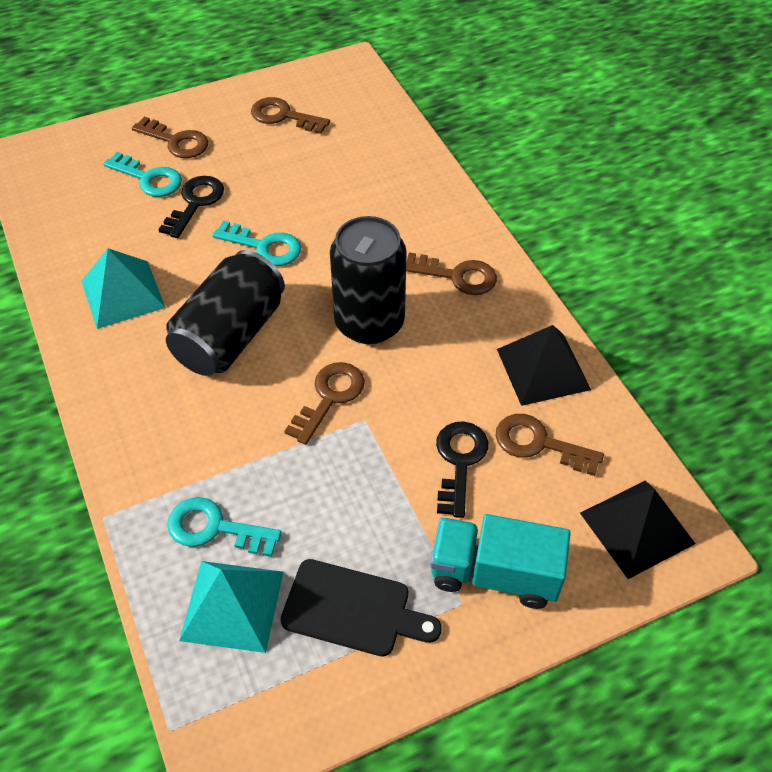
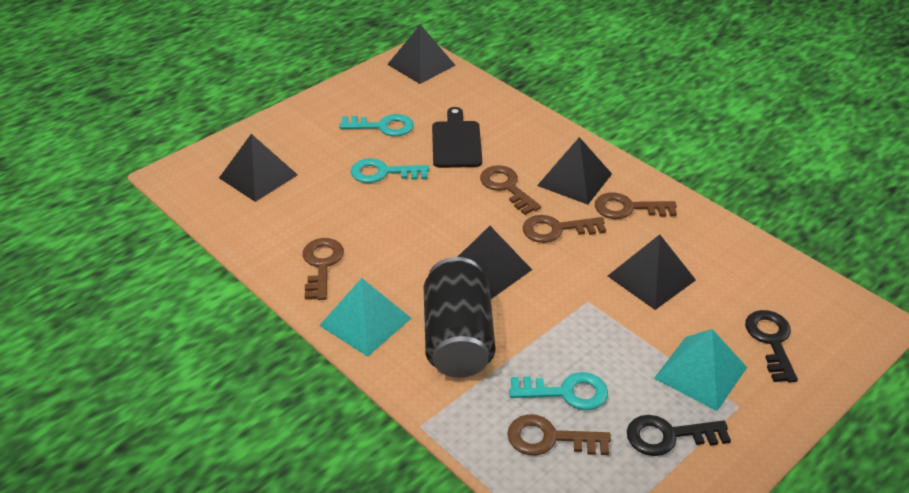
black can: 2 -> 1
black pyramid: 2 -> 5
turquoise truck: 1 -> 0

